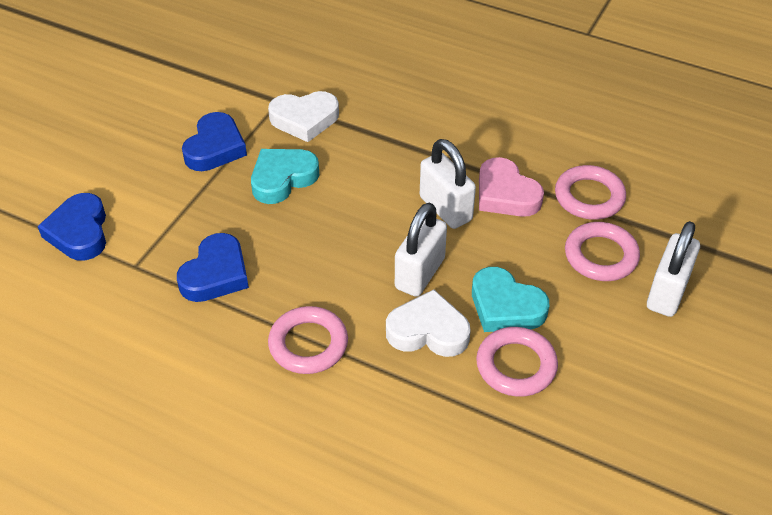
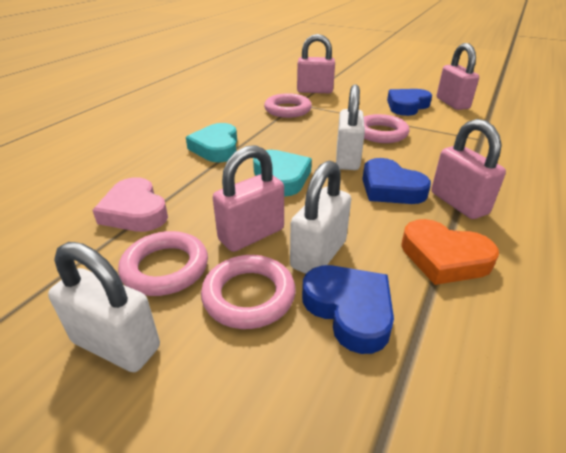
orange heart: 0 -> 1
pink padlock: 0 -> 4
white heart: 2 -> 0

